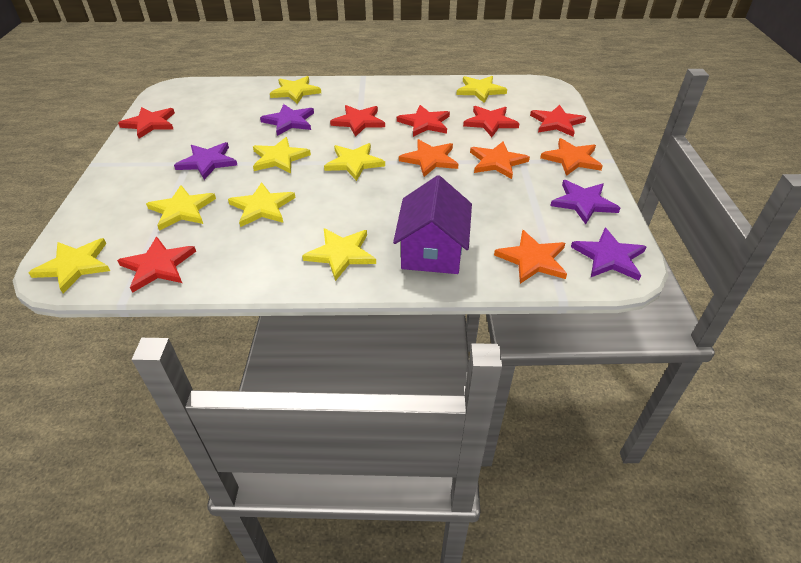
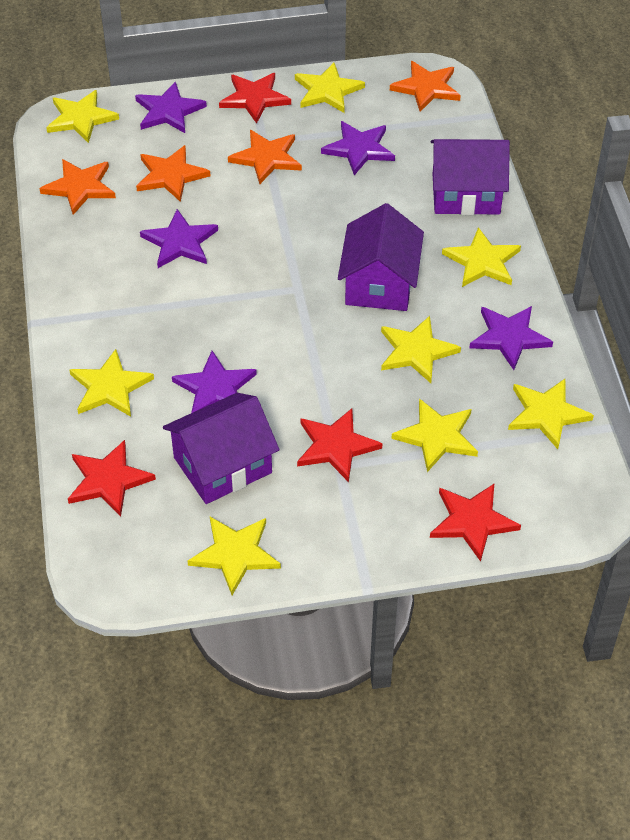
purple house: 1 -> 3
purple star: 4 -> 5
red star: 6 -> 4

